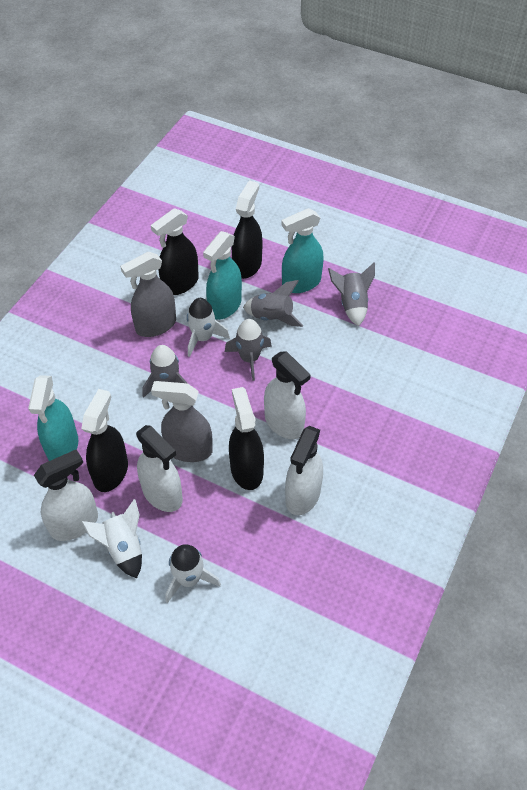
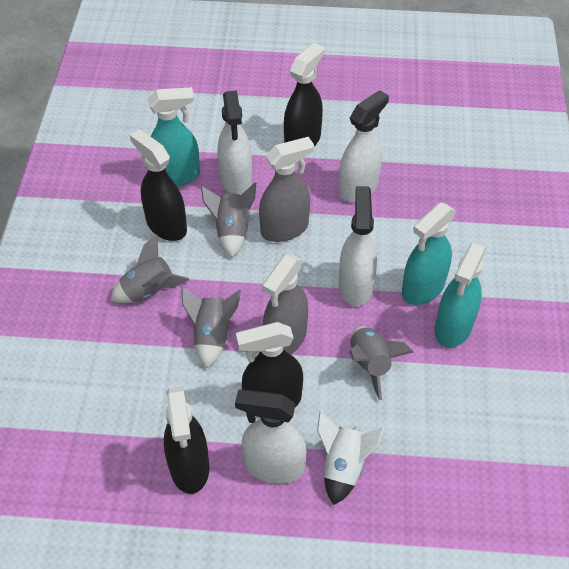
white rocket: 3 -> 1

